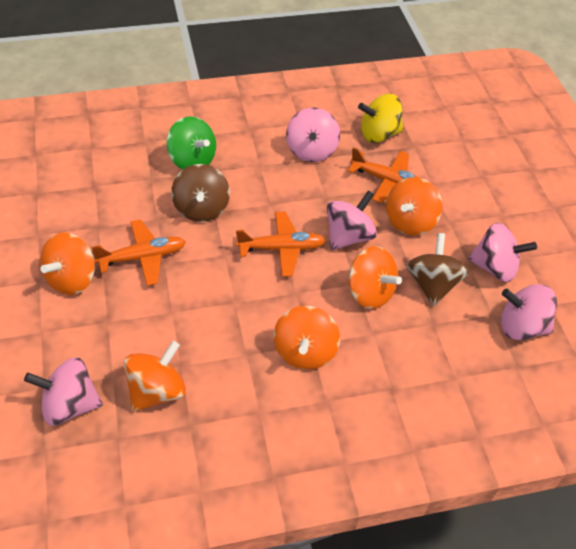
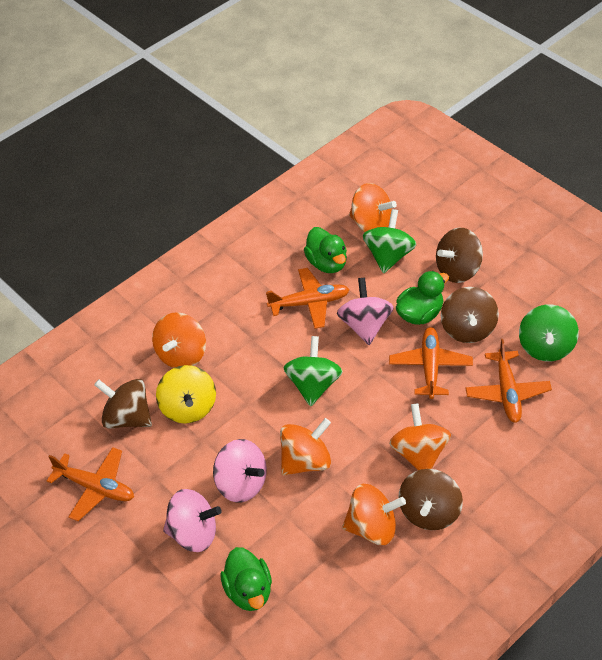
brown spinning top: 2 -> 4
green duck: 0 -> 3
green spinning top: 1 -> 3
orange plane: 3 -> 4
pink spinning top: 5 -> 3

